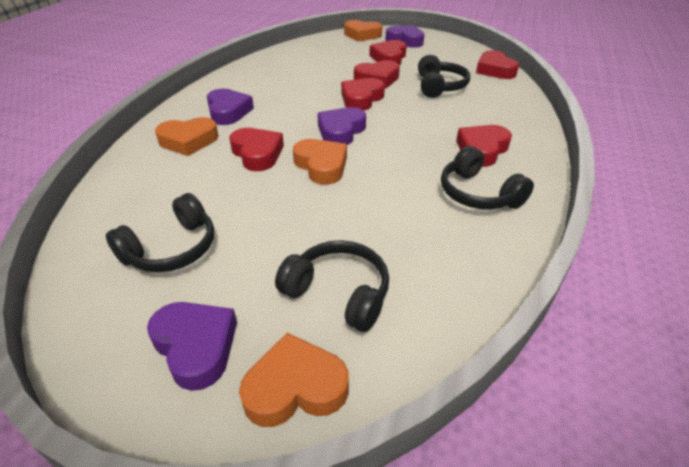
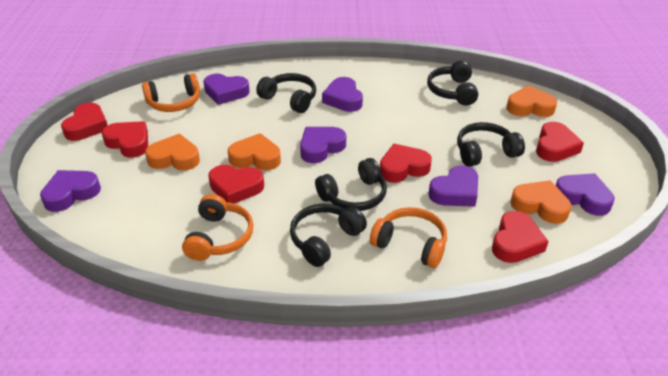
black headphones: 4 -> 5
orange headphones: 0 -> 3
purple heart: 4 -> 6

